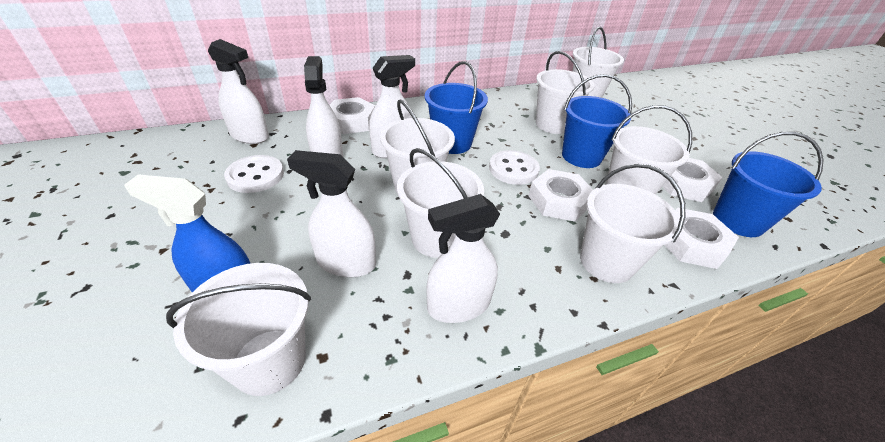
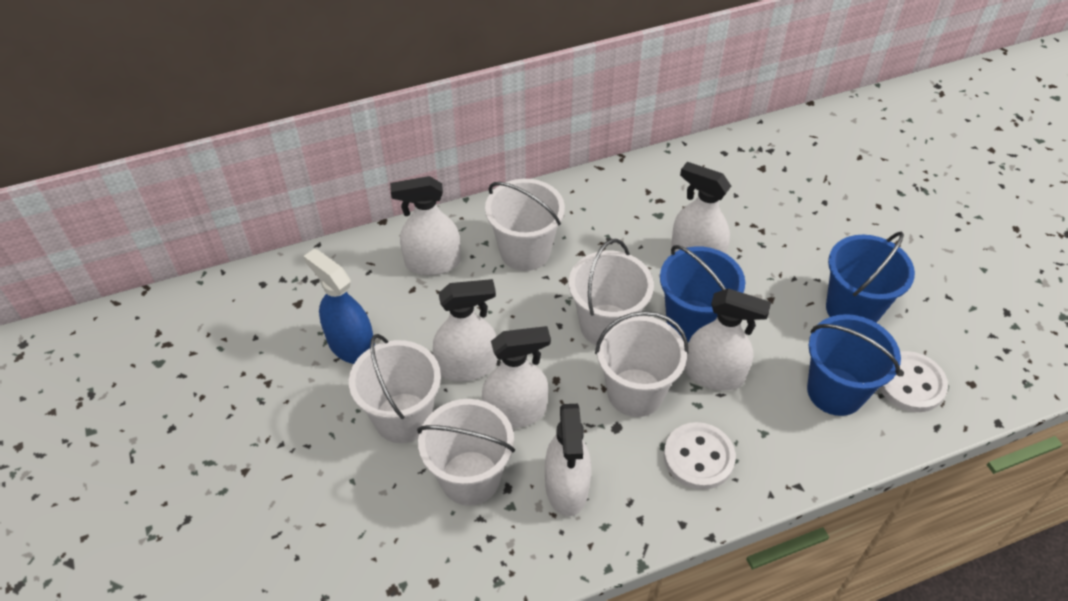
white bucket: 7 -> 5
white nut: 4 -> 0
white spray bottle: 5 -> 6

